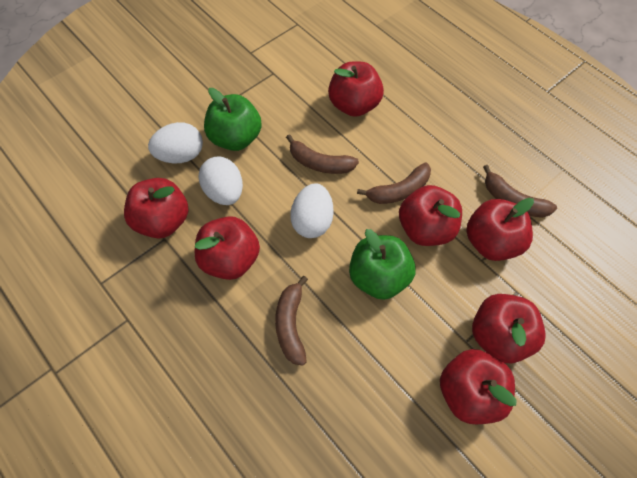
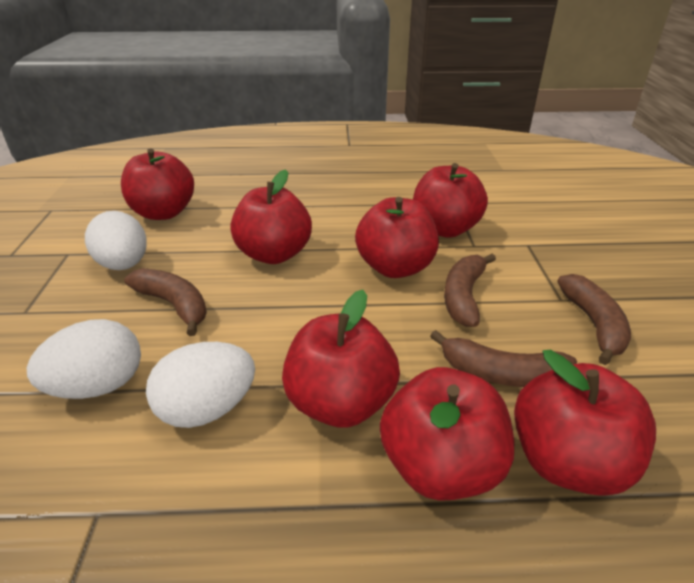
green apple: 2 -> 0

